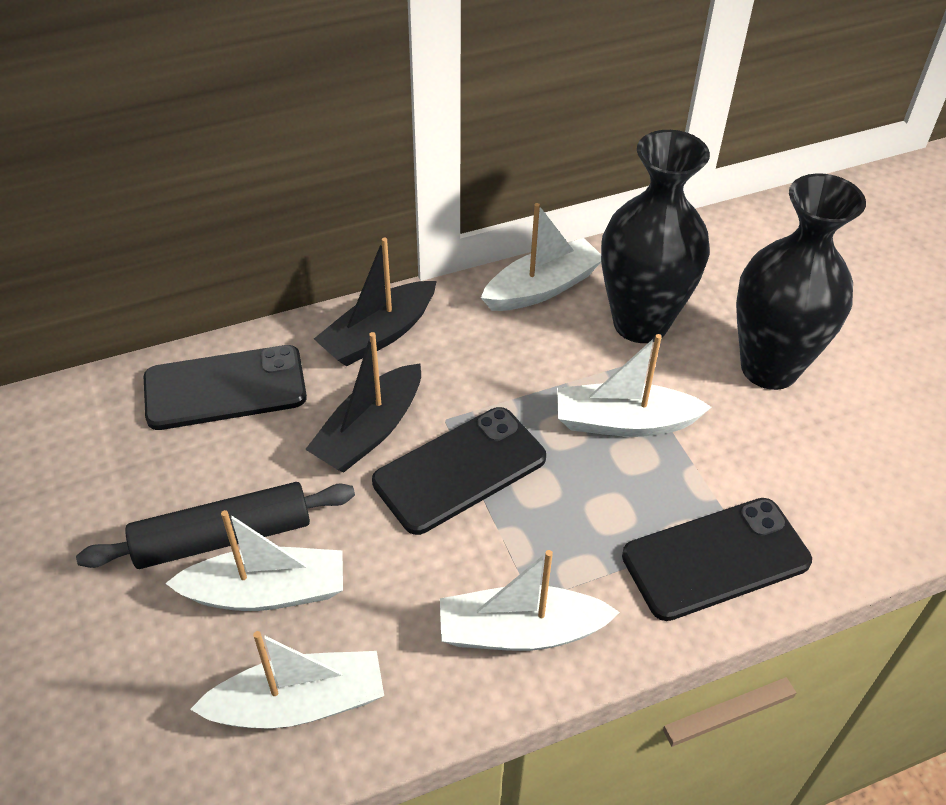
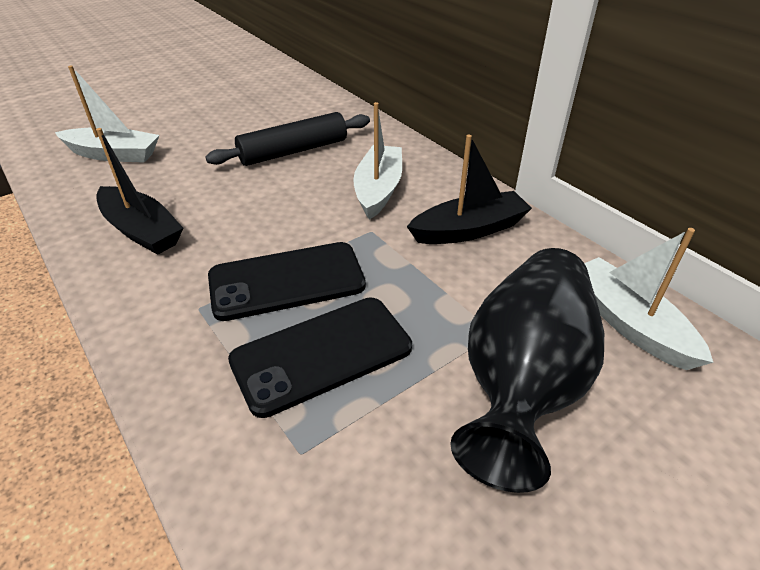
black phone: 3 -> 2
black vase: 2 -> 1
white boat: 5 -> 3

